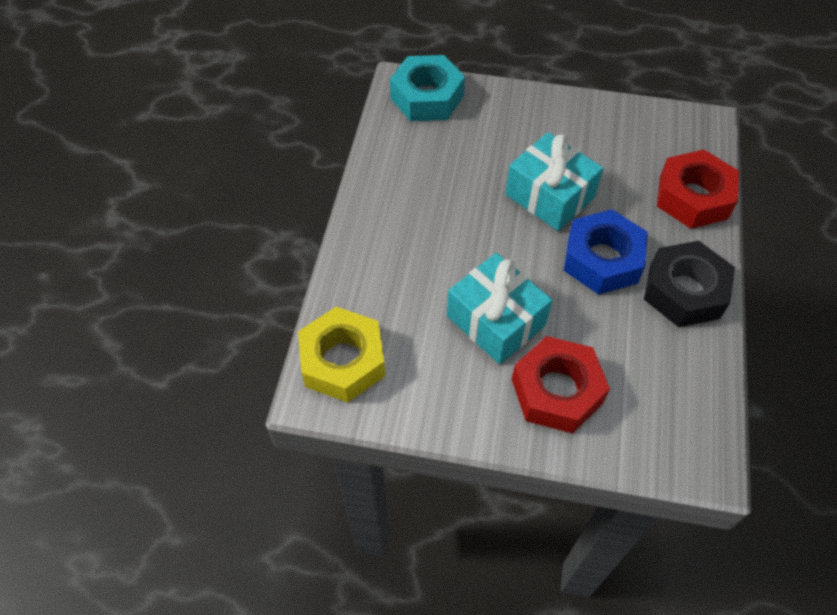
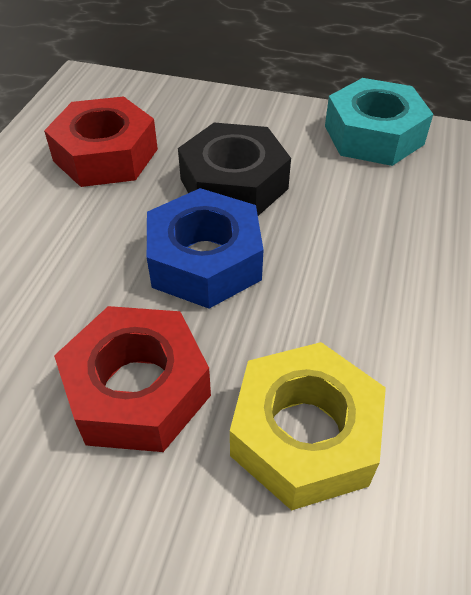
turquoise gift: 2 -> 0

